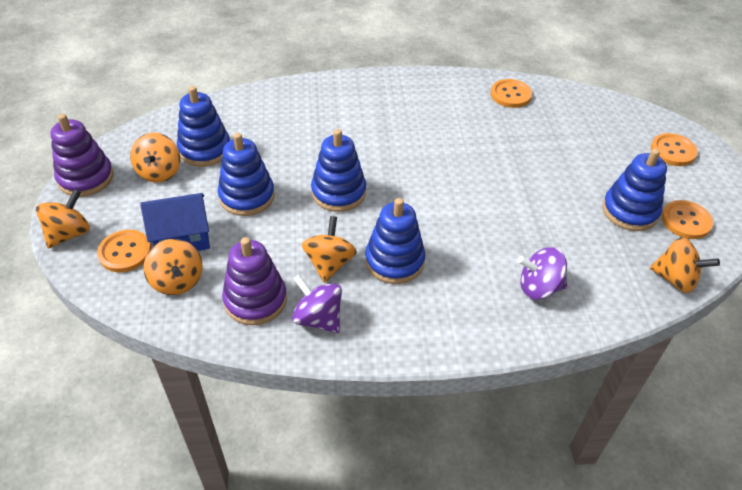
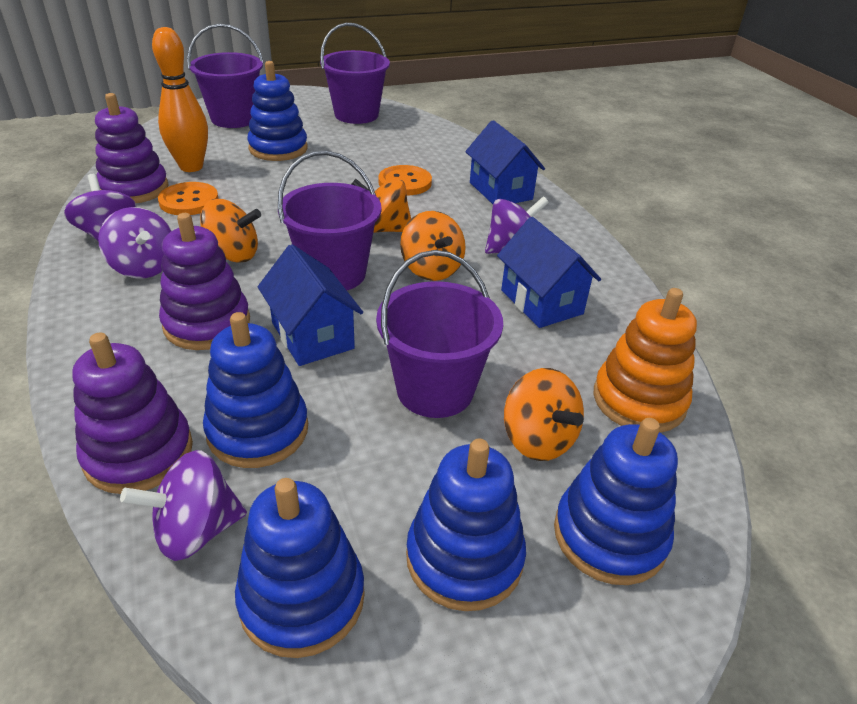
blue house: 1 -> 3
orange bowling pin: 0 -> 1
orange button: 4 -> 2
orange spinning top: 5 -> 4
orange stacking toy: 0 -> 1
purple bucket: 0 -> 4
purple spinning top: 2 -> 4
purple stacking toy: 2 -> 3

